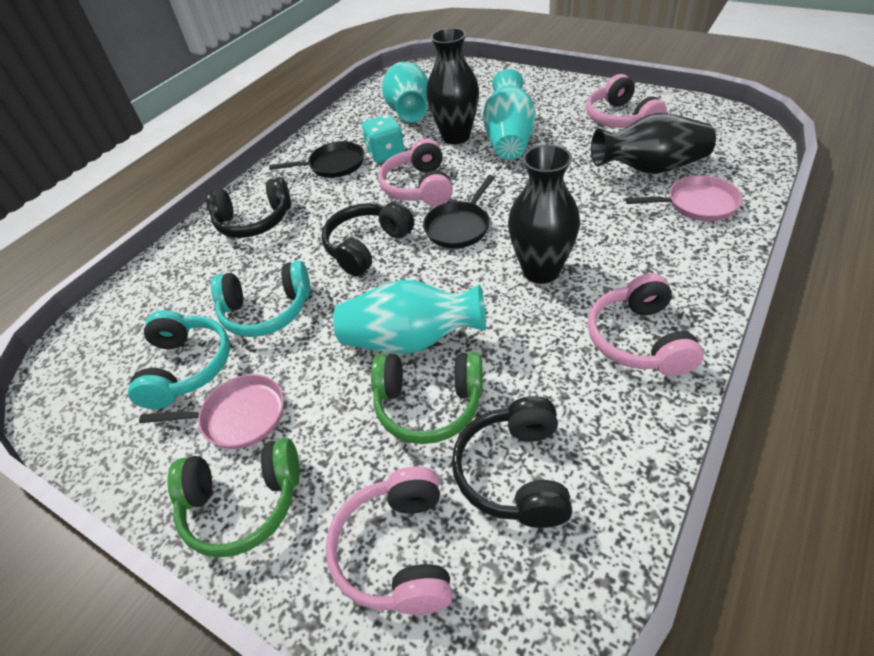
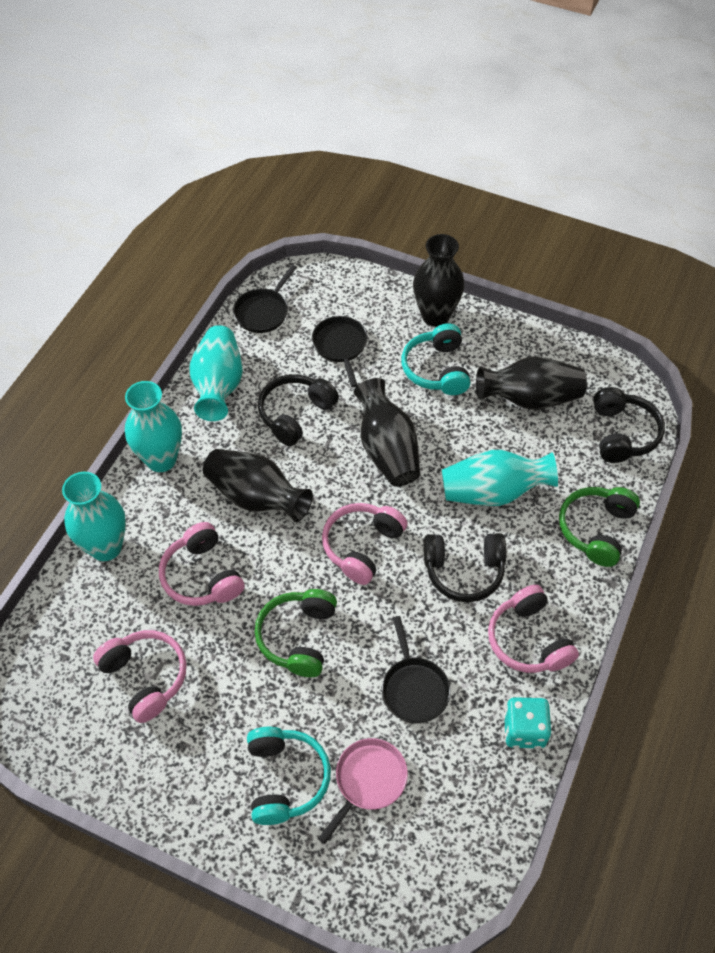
black pan: 2 -> 3
black vase: 3 -> 4
pink pan: 2 -> 1
turquoise vase: 3 -> 4

